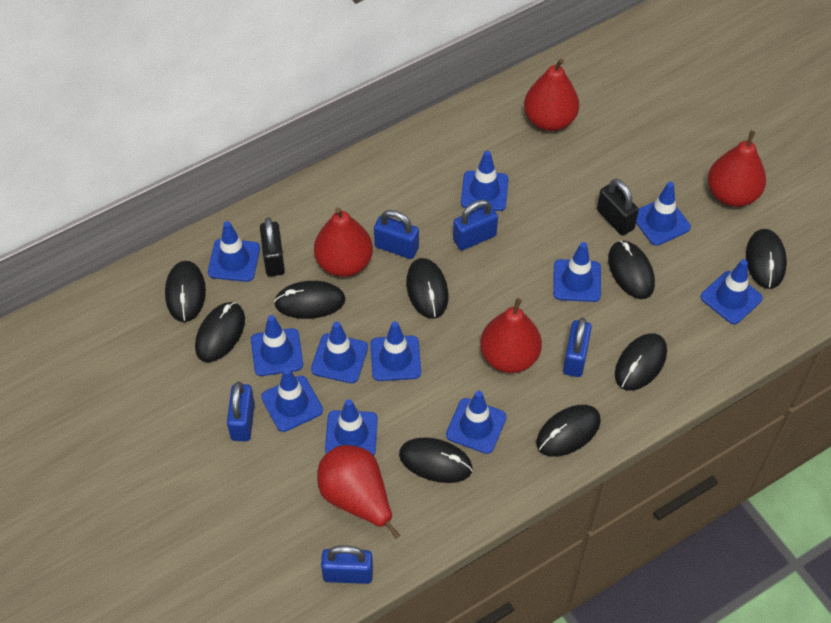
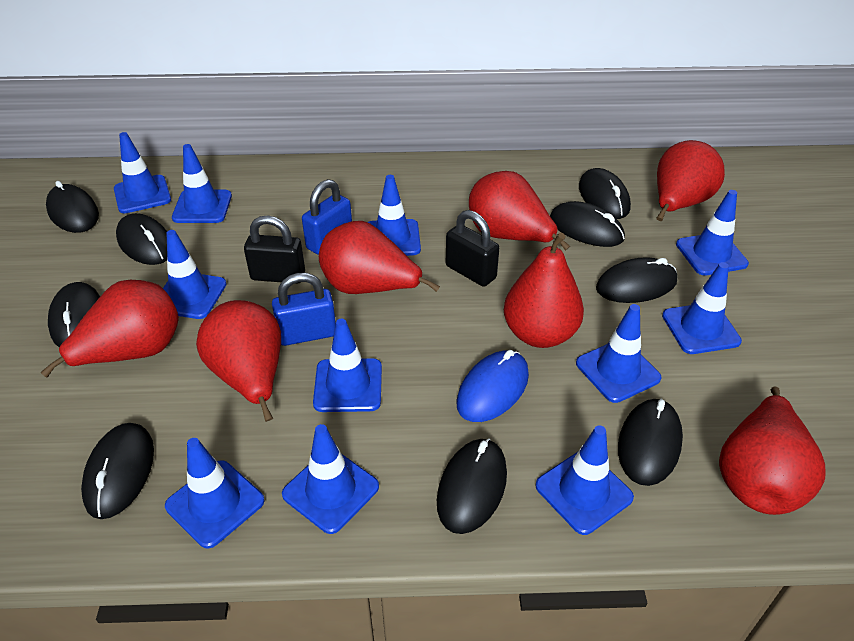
blue mouse: 0 -> 1
blue padlock: 5 -> 2
red pear: 5 -> 7

